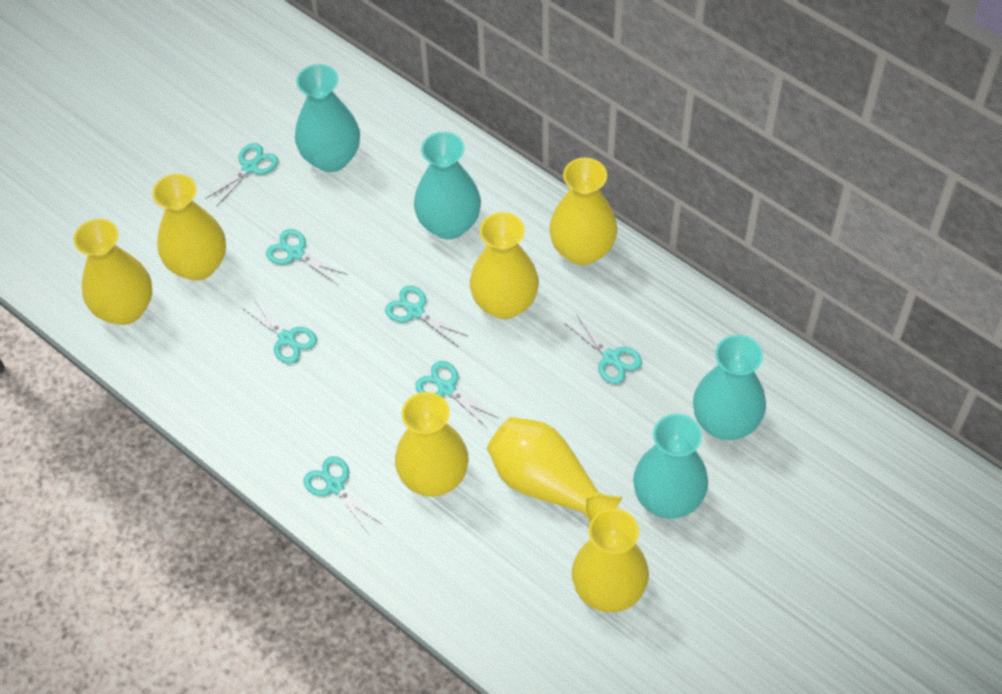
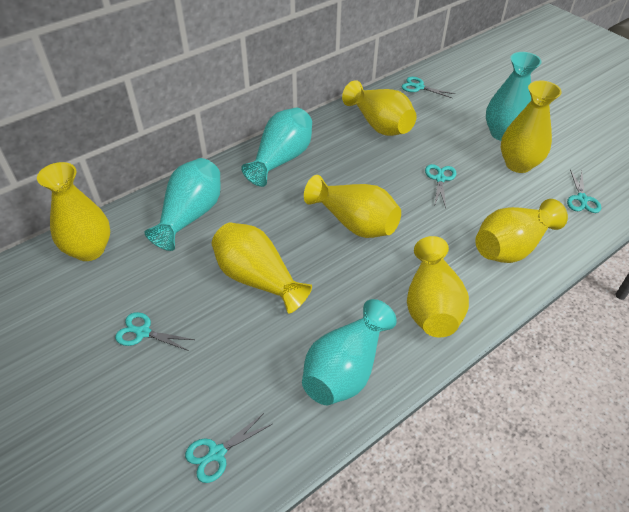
turquoise scissors: 7 -> 5

